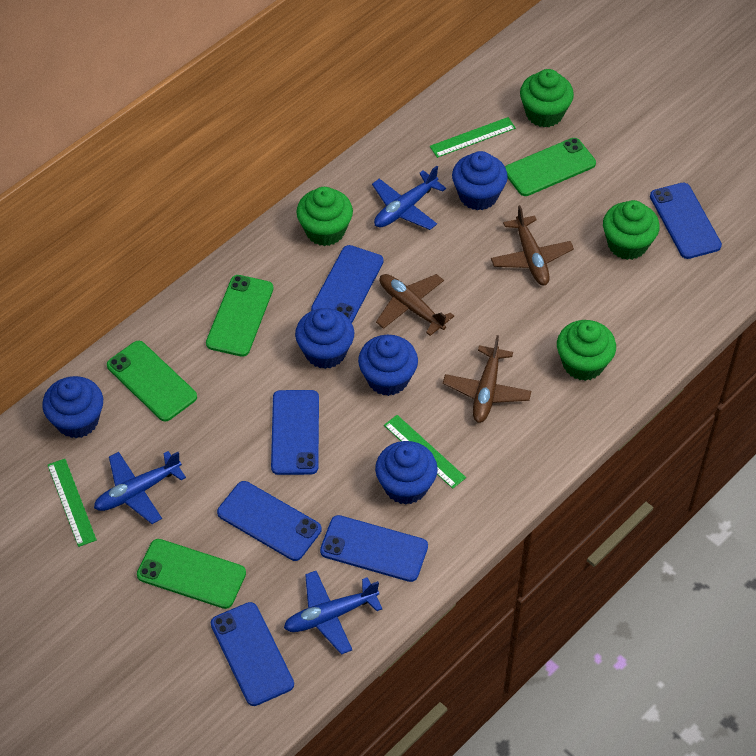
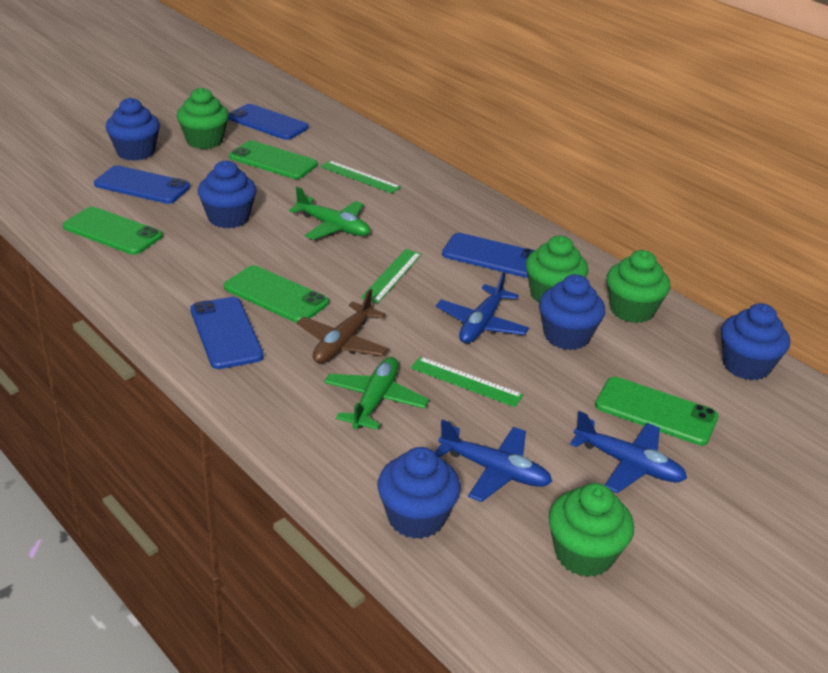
blue phone: 6 -> 4
brown plane: 3 -> 1
green plane: 0 -> 2

